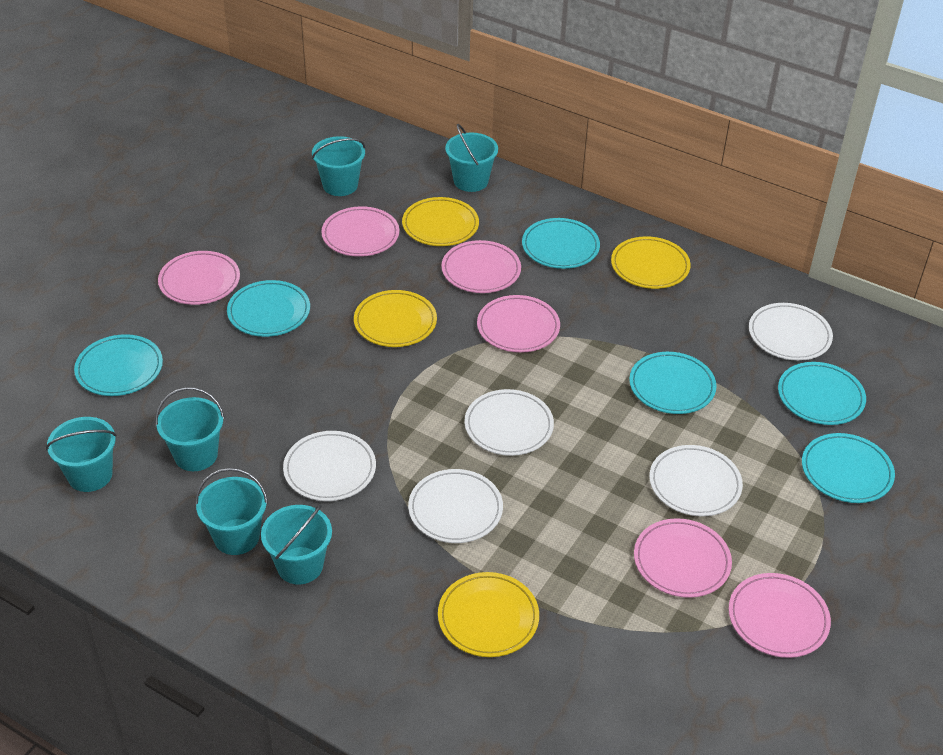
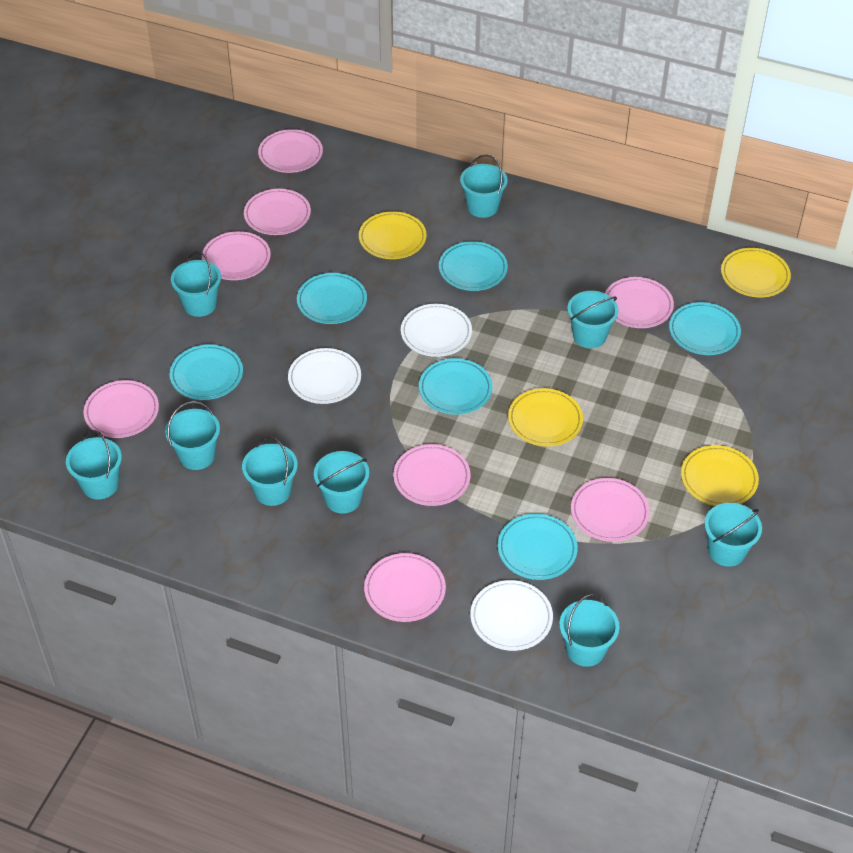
pink plate: 6 -> 8
turquoise bucket: 6 -> 9
white plate: 5 -> 3

